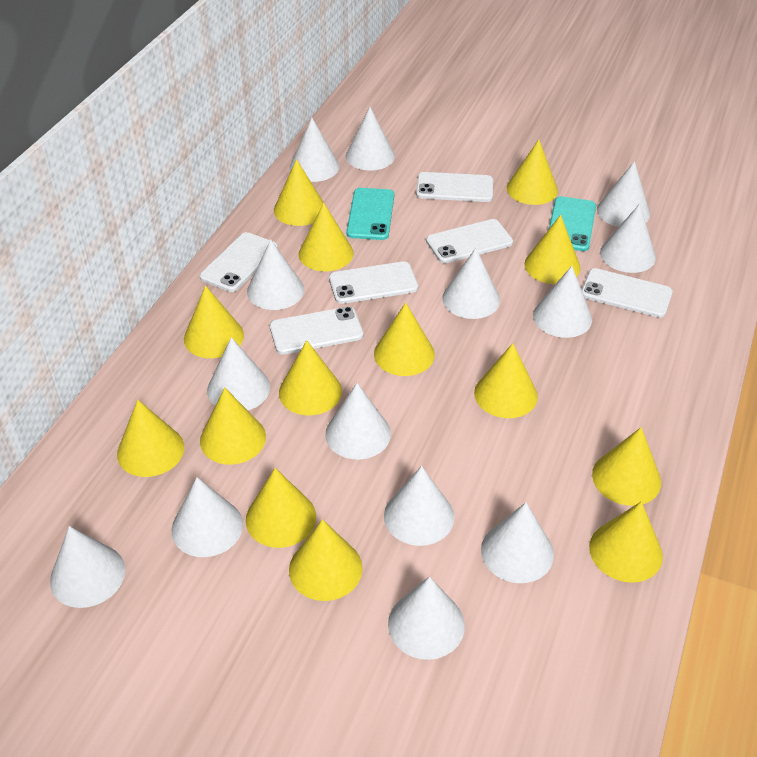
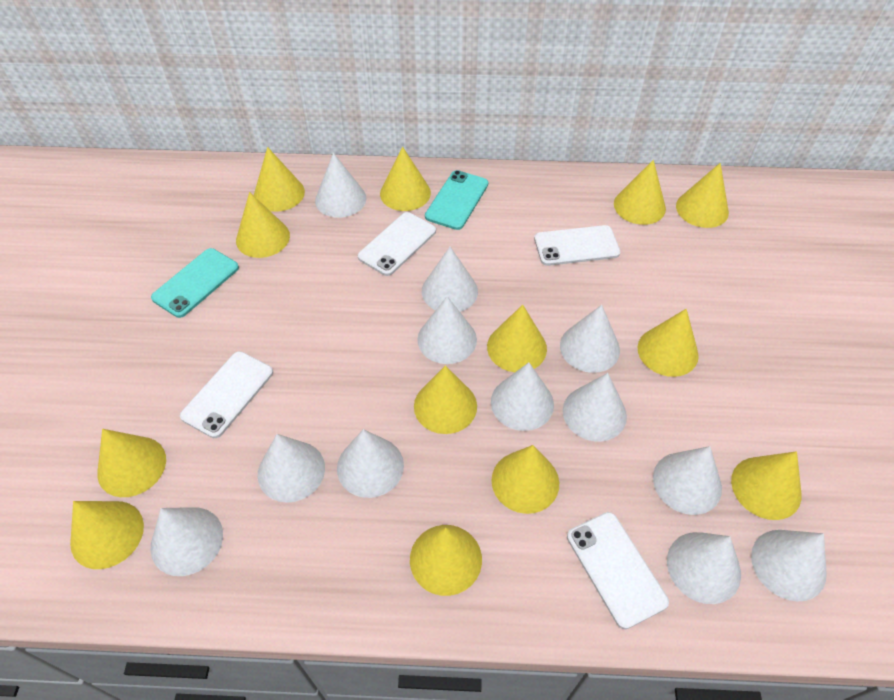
white cone: 14 -> 12
white phone: 6 -> 4
yellow cone: 14 -> 13

